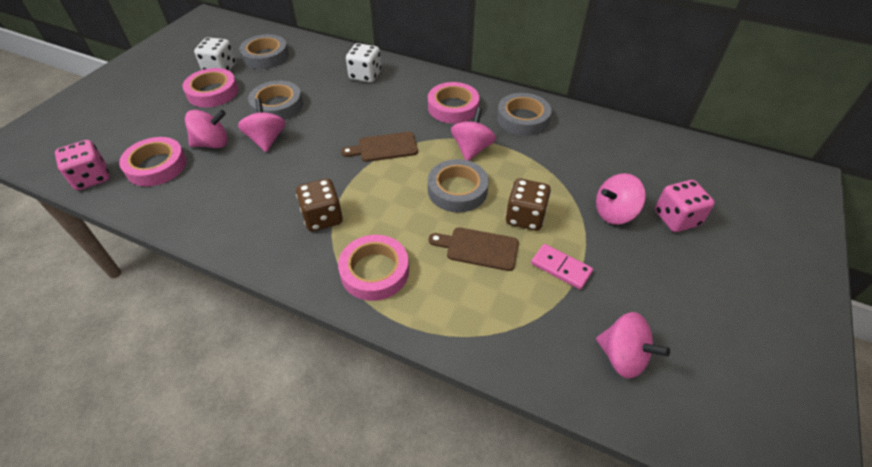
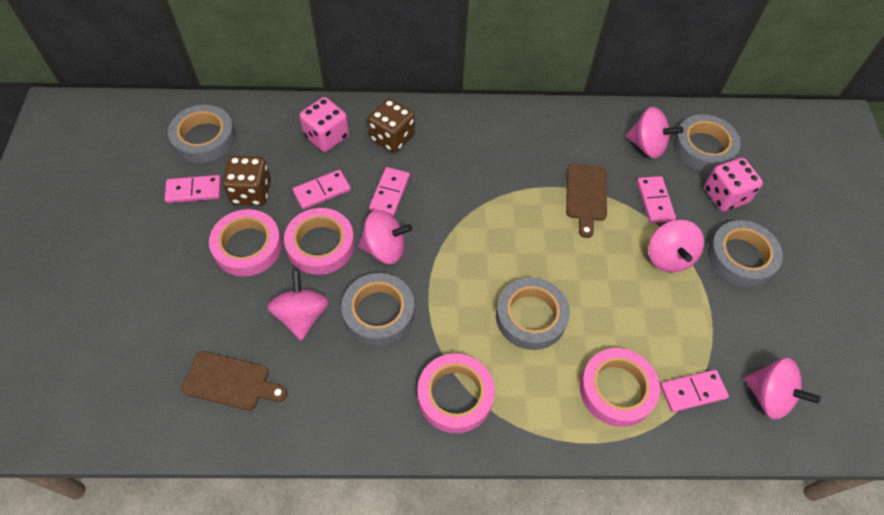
grey tape: 4 -> 5
pink domino: 1 -> 5
white dice: 2 -> 0

